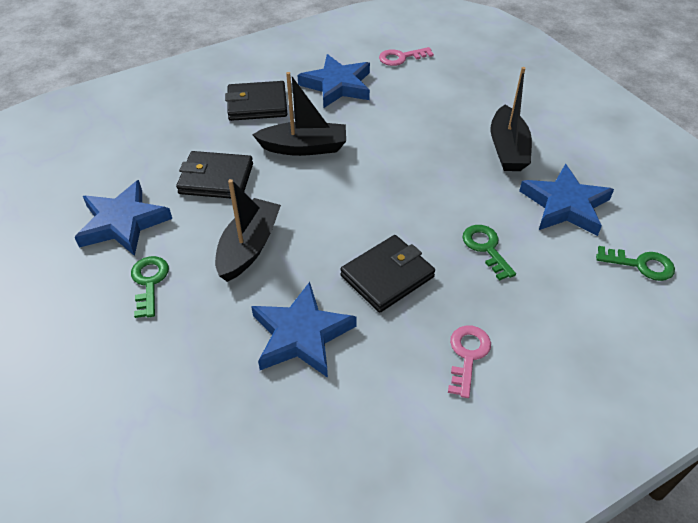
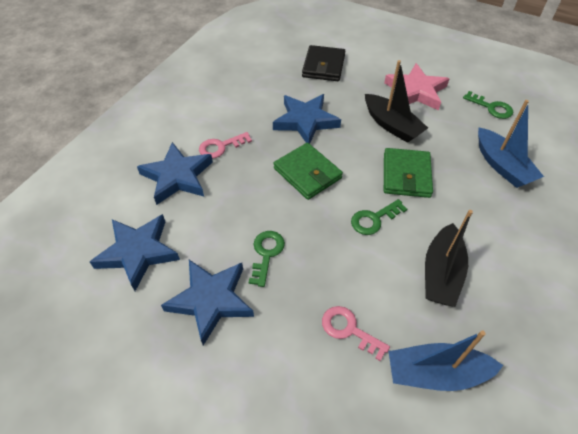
black boat: 3 -> 2
black wallet: 3 -> 1
blue boat: 0 -> 2
green wallet: 0 -> 2
pink star: 0 -> 1

